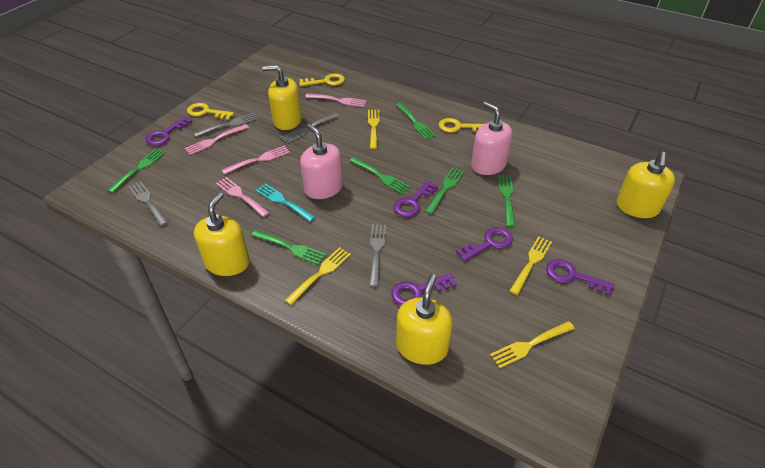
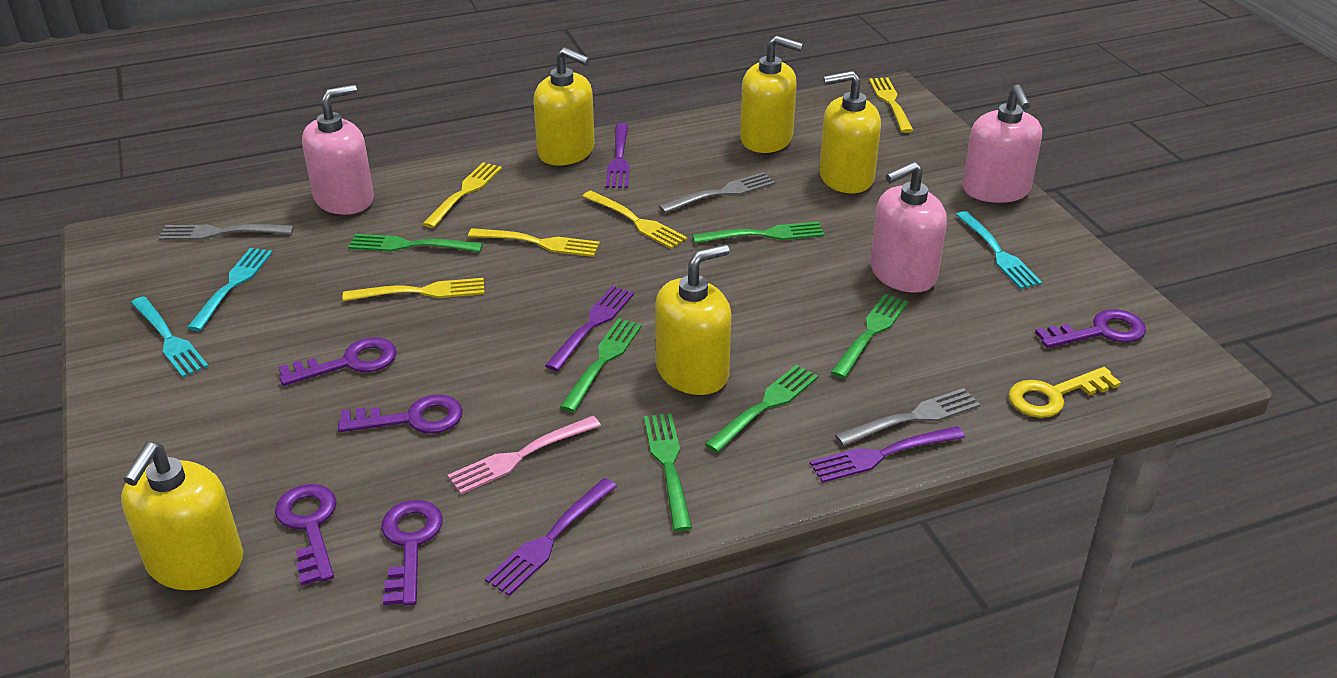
grey fork: 4 -> 3
pink fork: 4 -> 1
pink soap dispenser: 2 -> 3
purple fork: 0 -> 4
turquoise fork: 1 -> 3
yellow fork: 4 -> 5
yellow key: 3 -> 1
yellow soap dispenser: 4 -> 5

